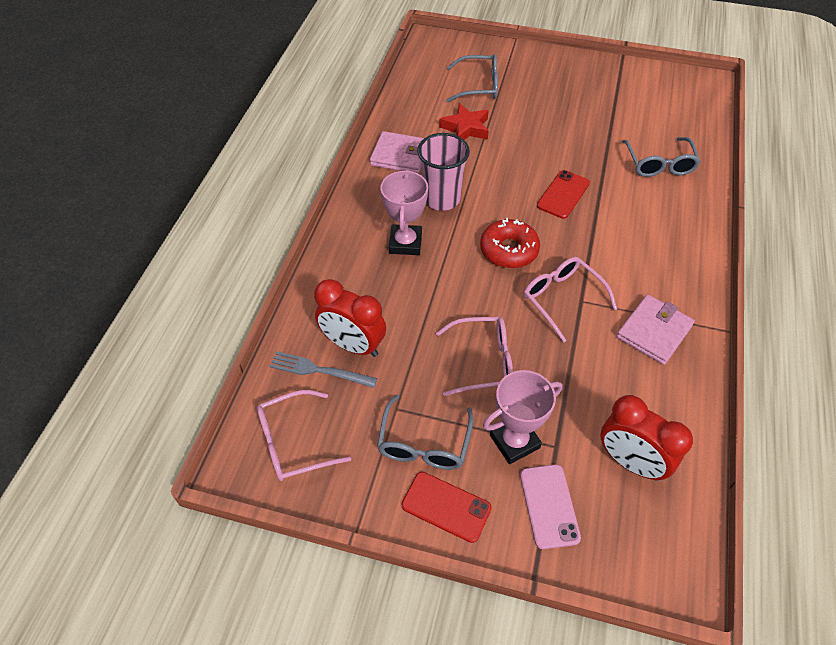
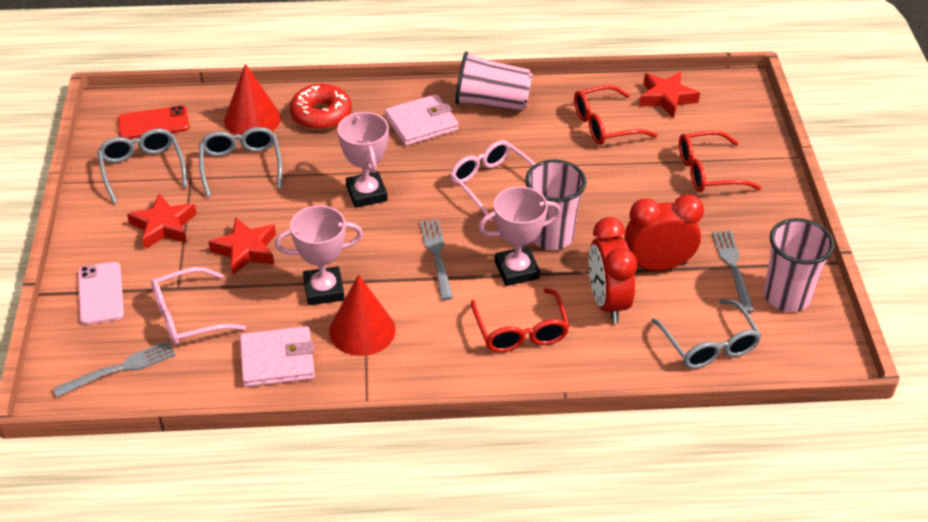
grey fork: 1 -> 3
pink cup: 1 -> 3
pink glasses: 3 -> 2
pink trophy: 2 -> 3
red cone: 0 -> 2
red glasses: 0 -> 3
red phone: 2 -> 1
red star: 1 -> 3

